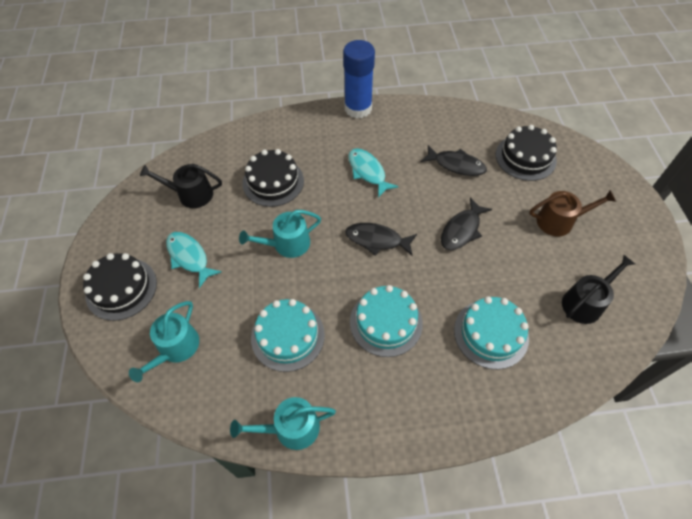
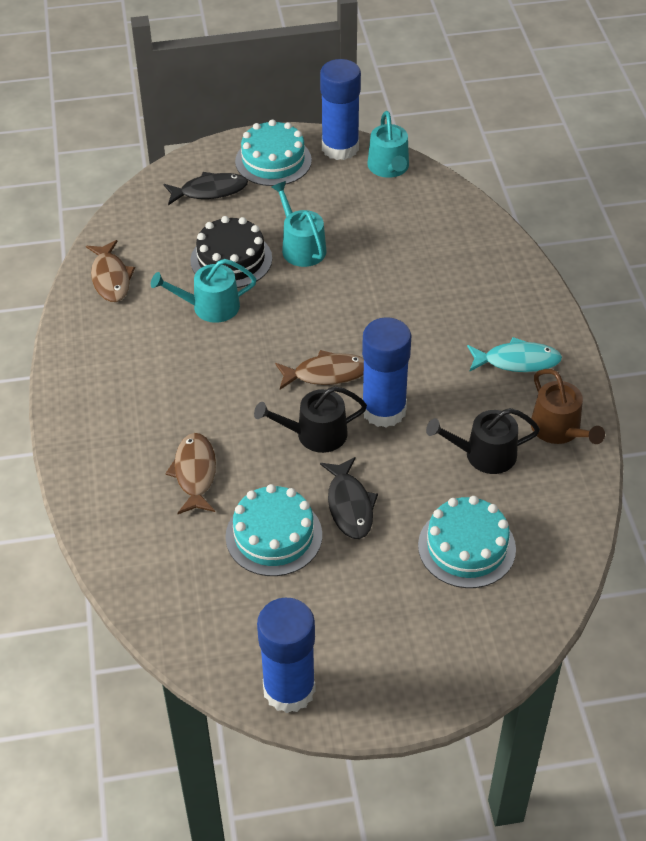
black cake: 3 -> 1
black fish: 3 -> 2
blue glue stick: 1 -> 3
brown fish: 0 -> 3
turquoise fish: 2 -> 1

